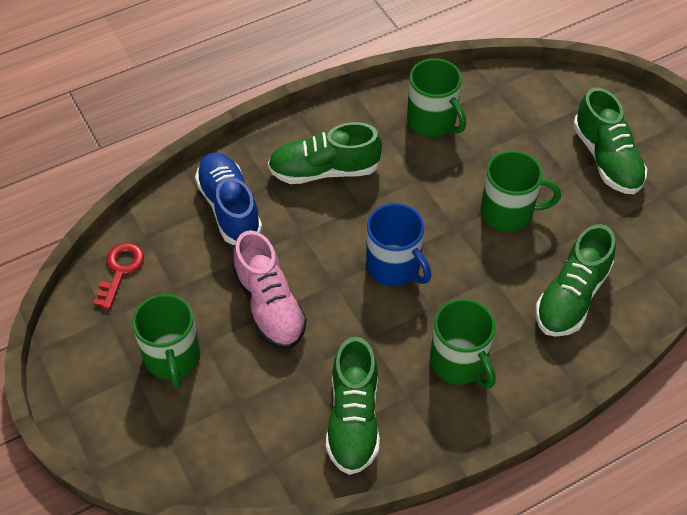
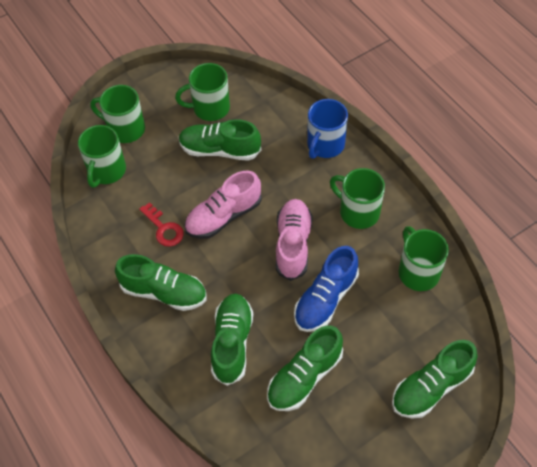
green mug: 4 -> 5
green shoe: 4 -> 5
pink shoe: 1 -> 2

